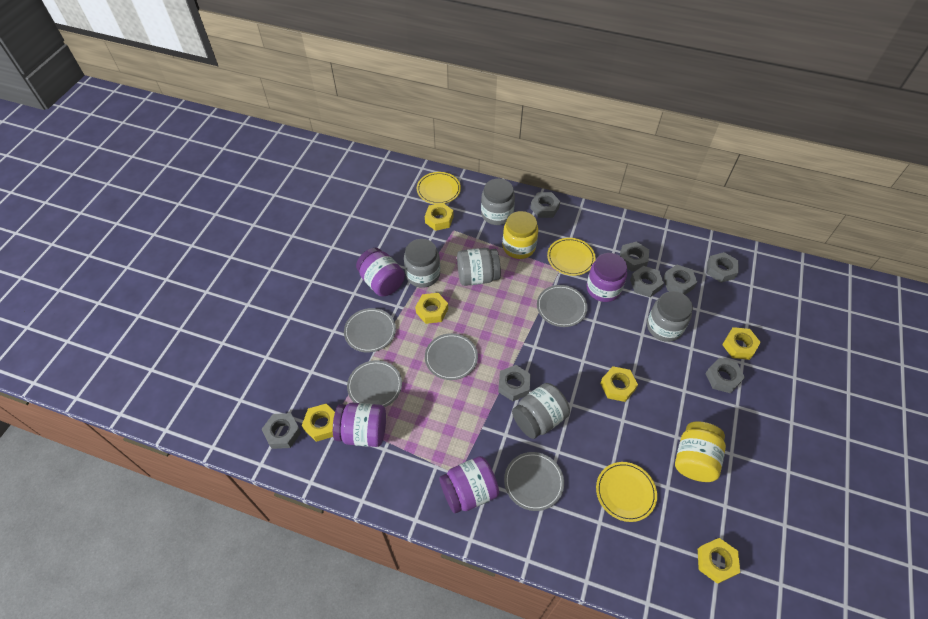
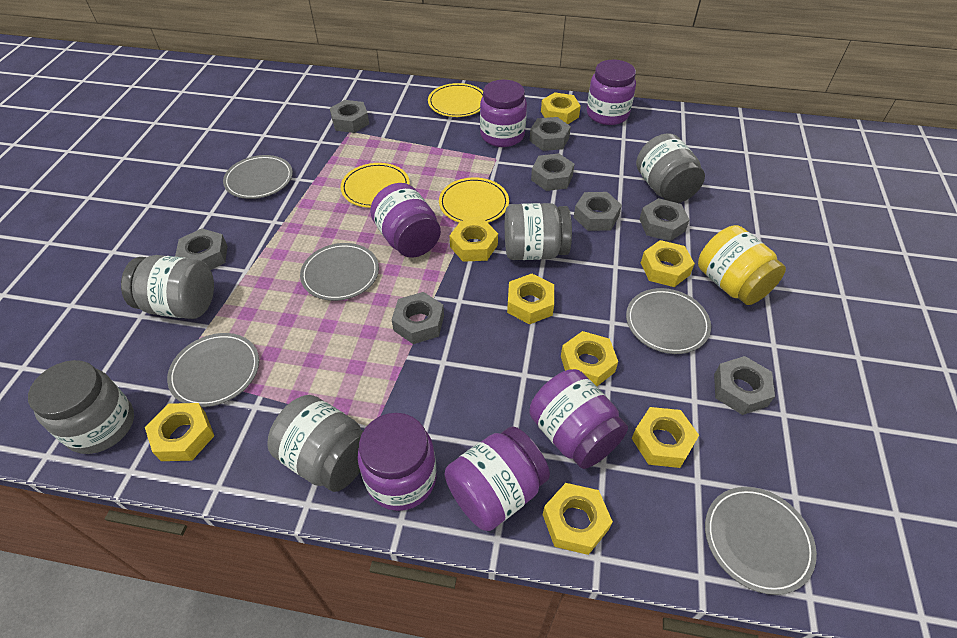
purple jar: 4 -> 6
yellow jar: 2 -> 1
yellow nut: 6 -> 8

